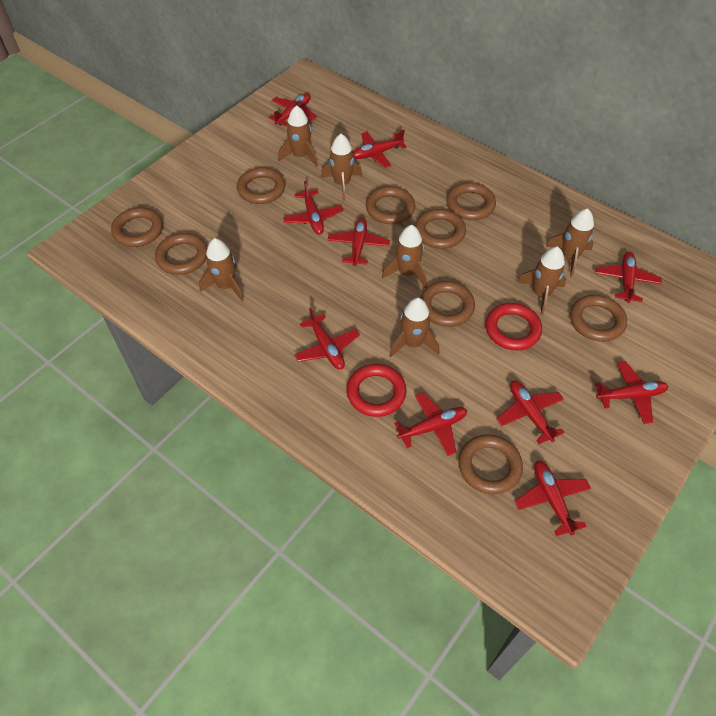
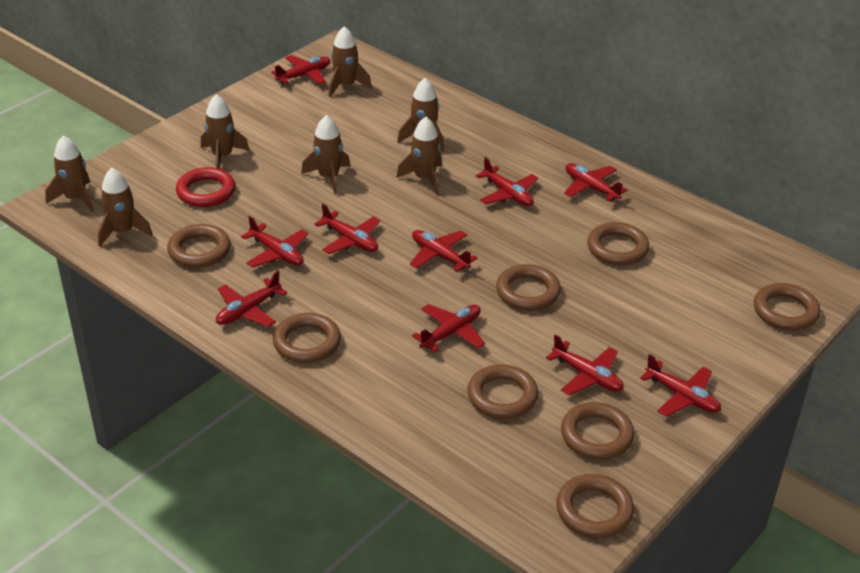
brown ring: 9 -> 8
red ring: 2 -> 1

